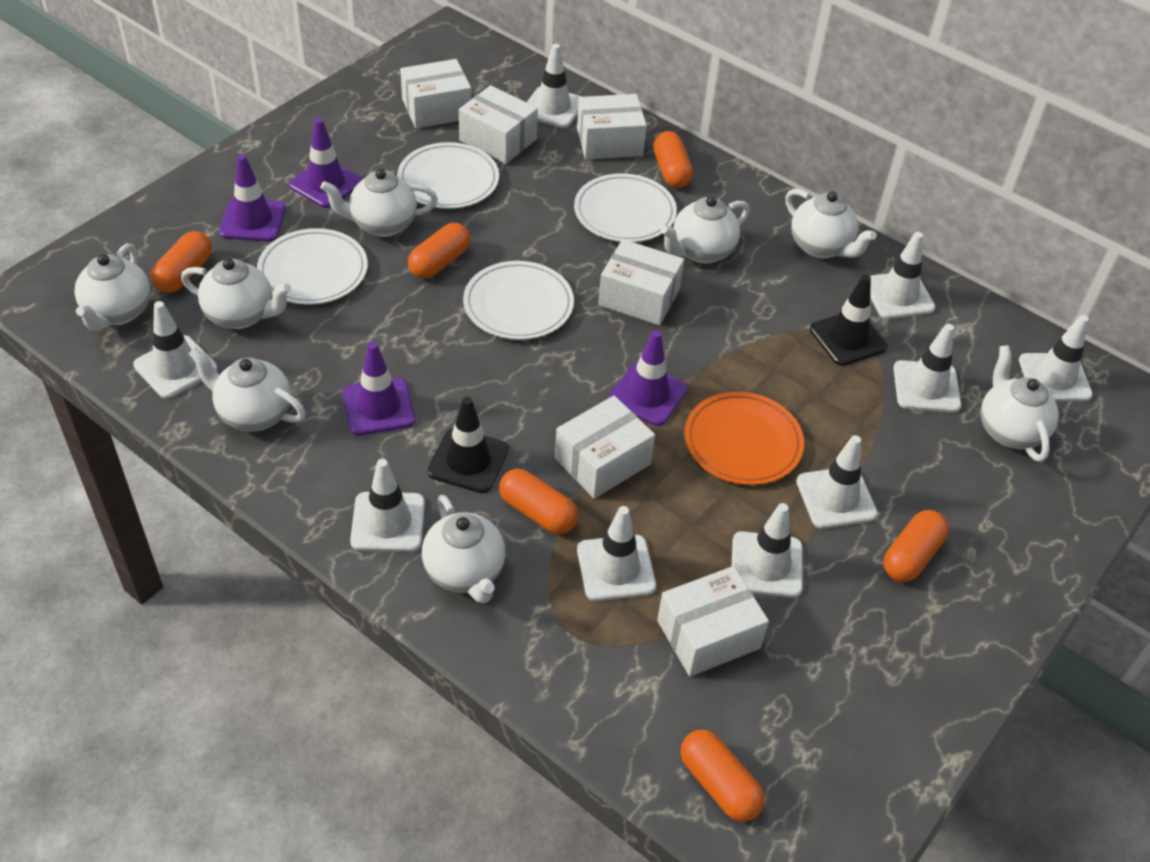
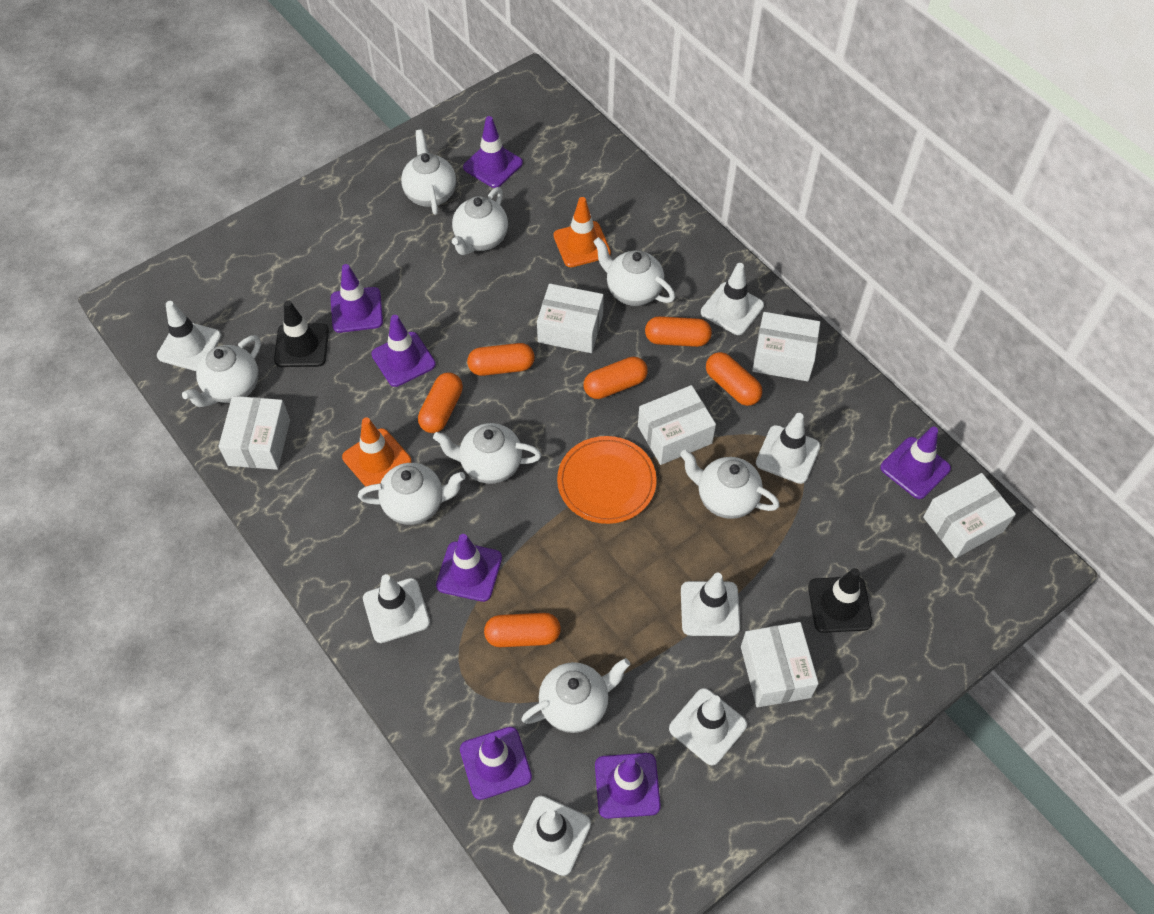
orange traffic cone: 0 -> 2
purple traffic cone: 4 -> 7
white plate: 4 -> 0
white traffic cone: 9 -> 7

